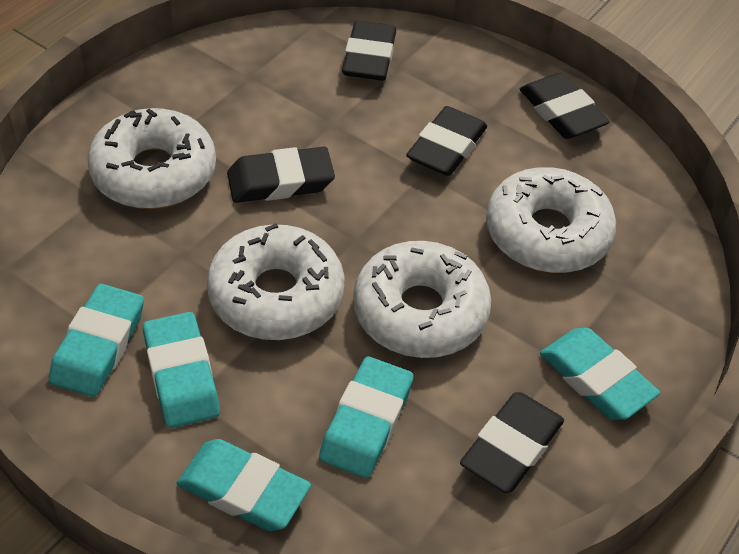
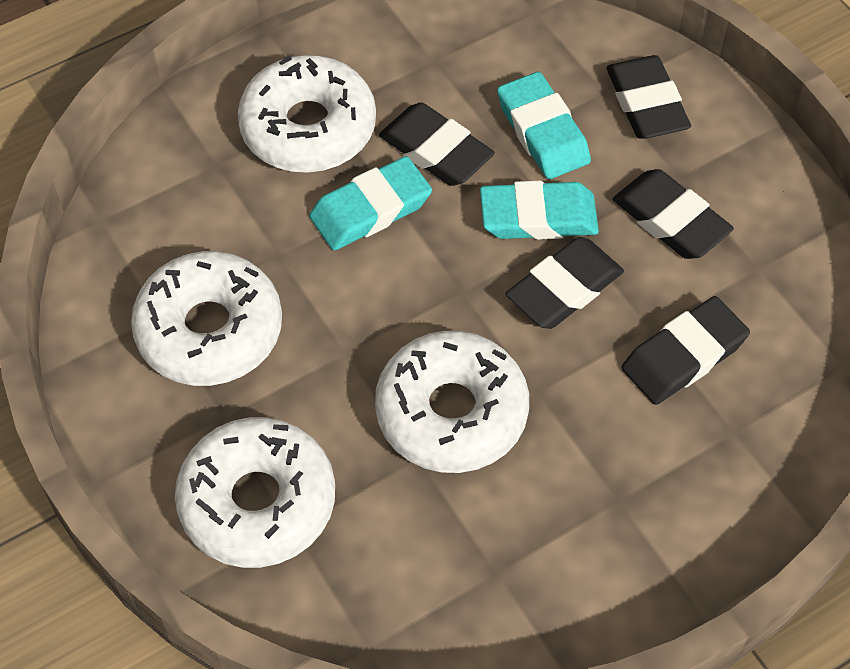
turquoise eraser: 5 -> 3

